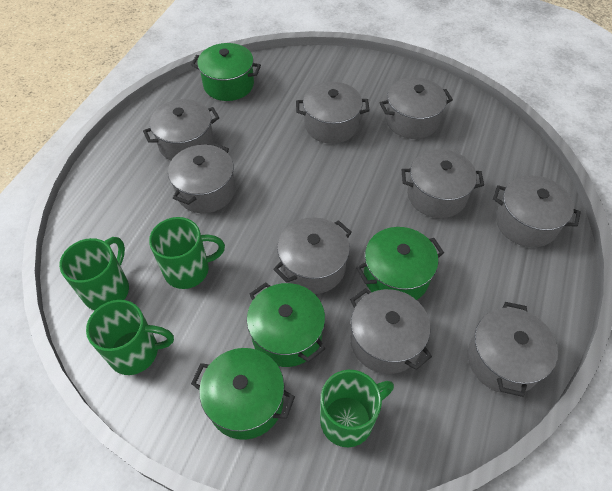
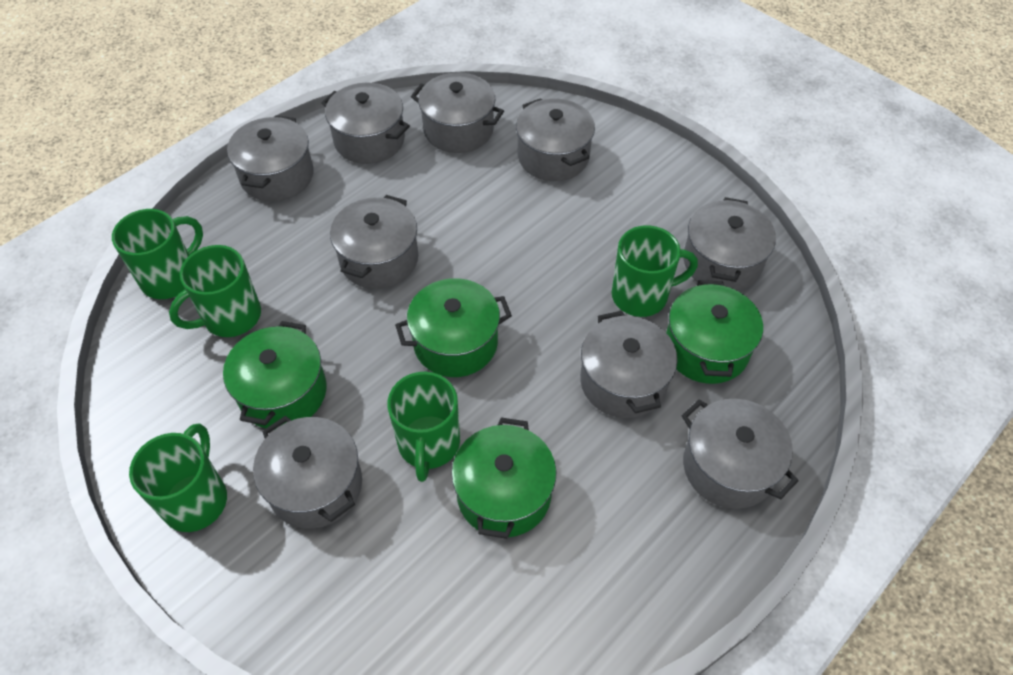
green mug: 4 -> 5

